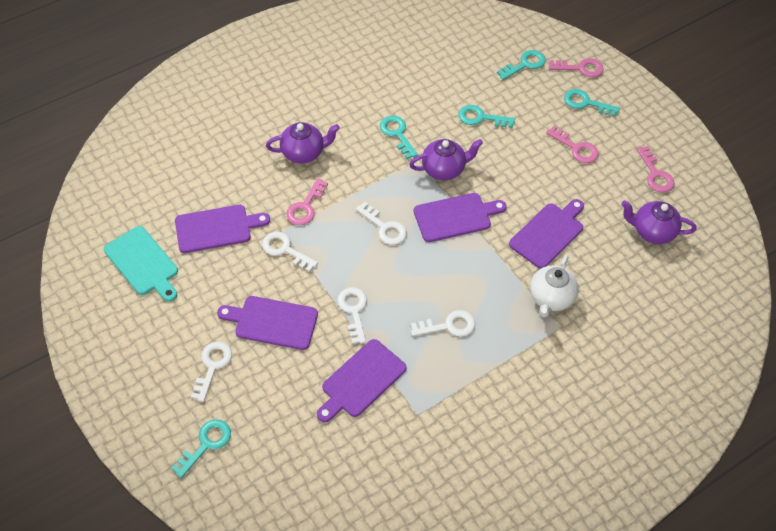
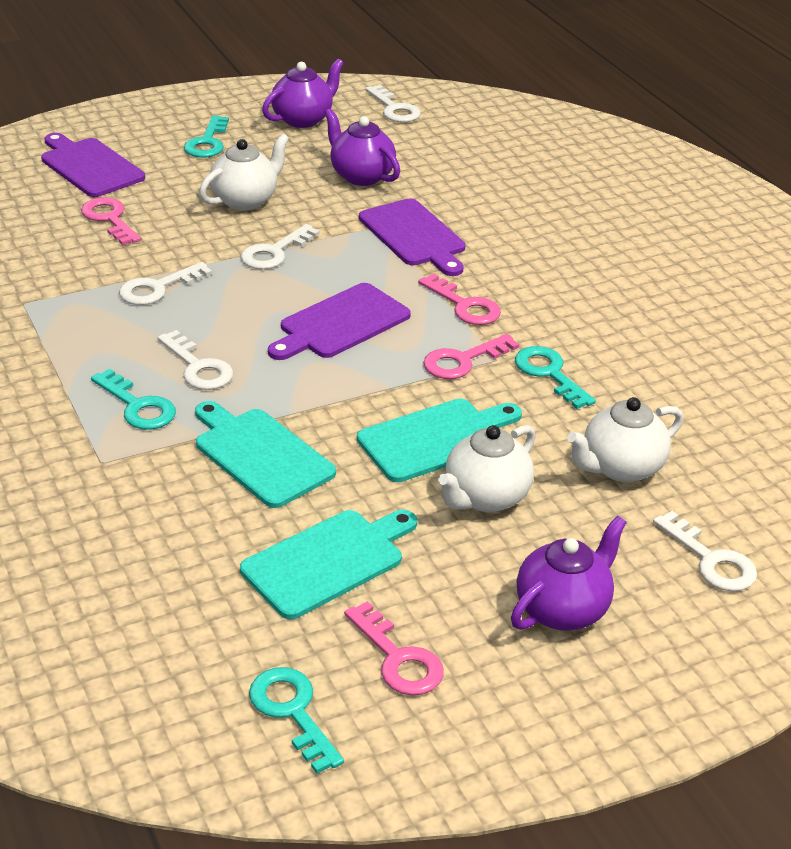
purple cutting board: 5 -> 3
turquoise cutting board: 1 -> 3
turquoise key: 5 -> 4
white teapot: 1 -> 3

